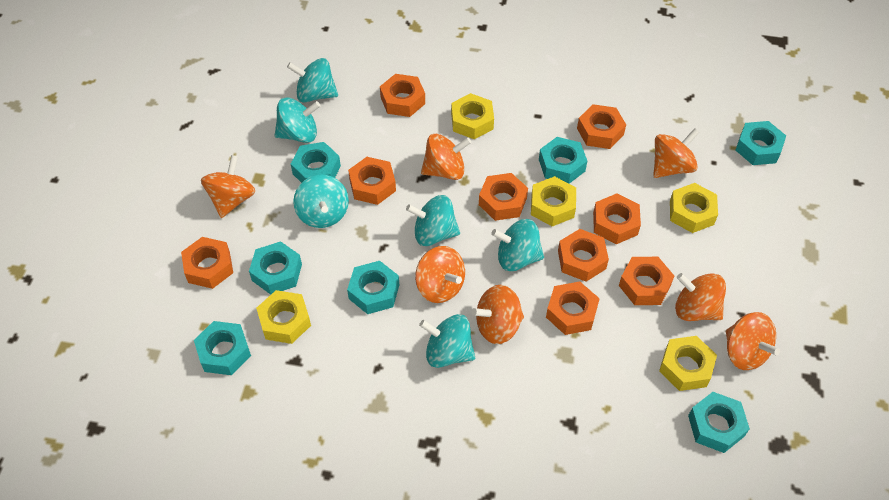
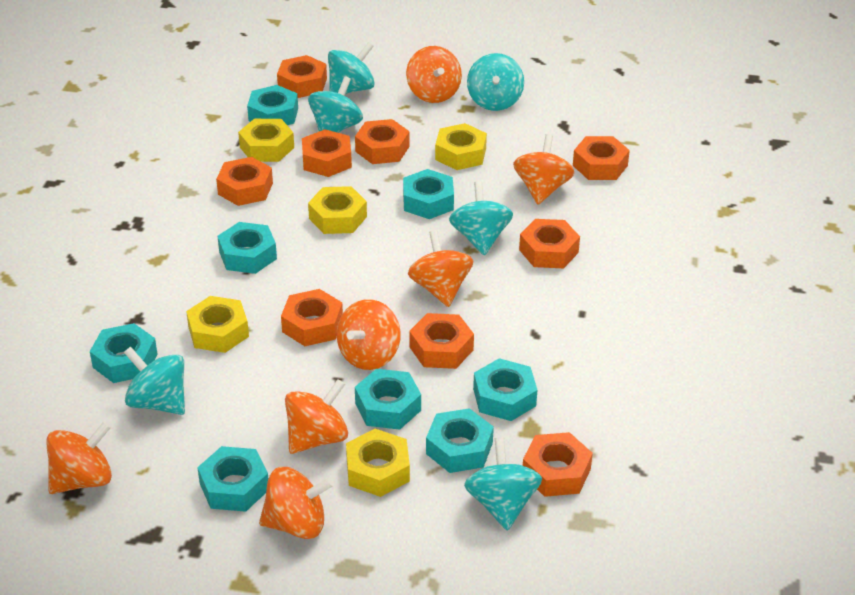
turquoise nut: 7 -> 8

